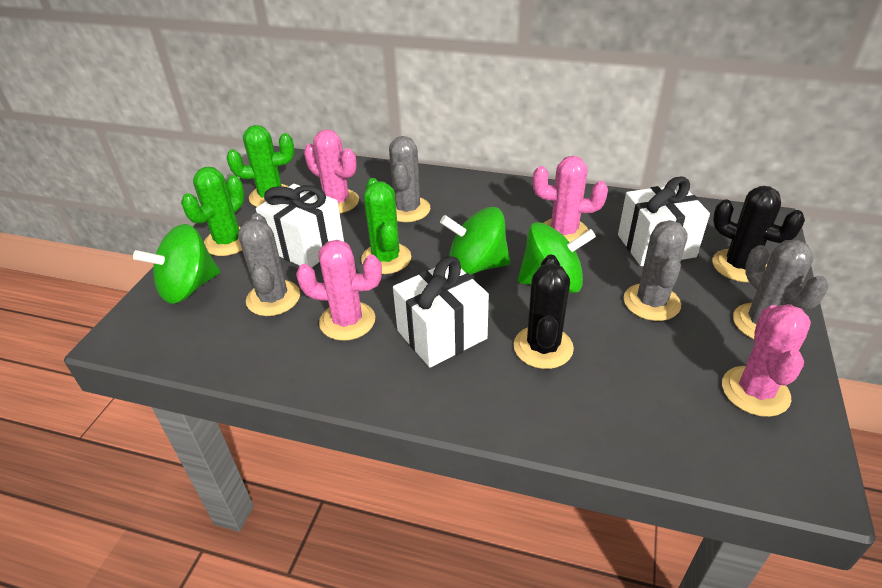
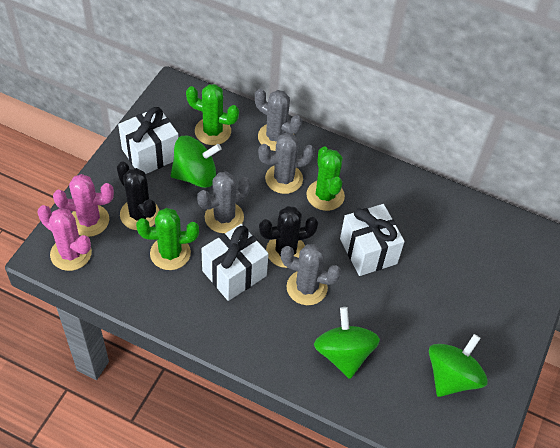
pink cactus: 4 -> 2

